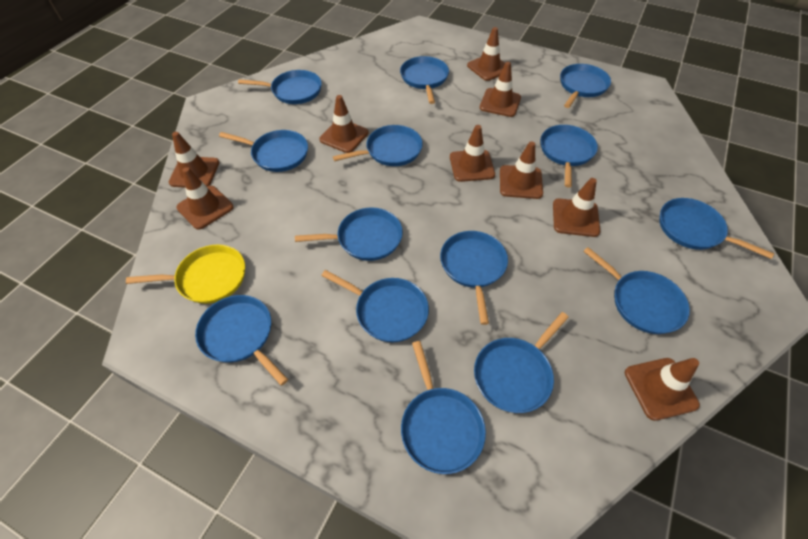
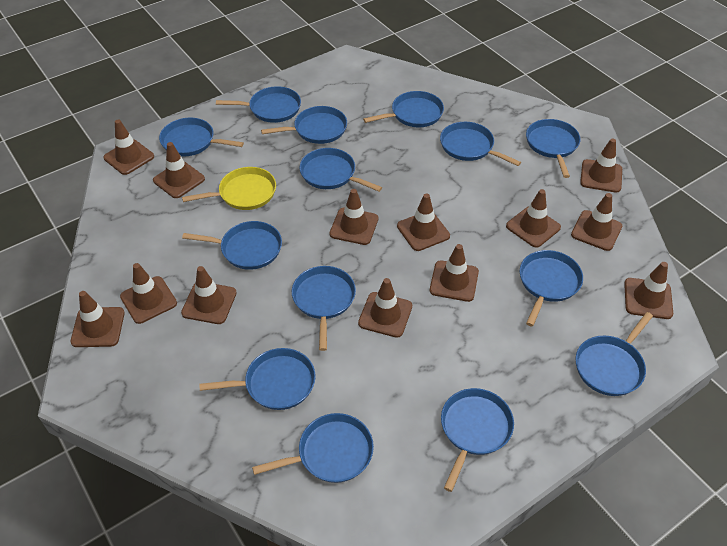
brown traffic cone: 9 -> 13

